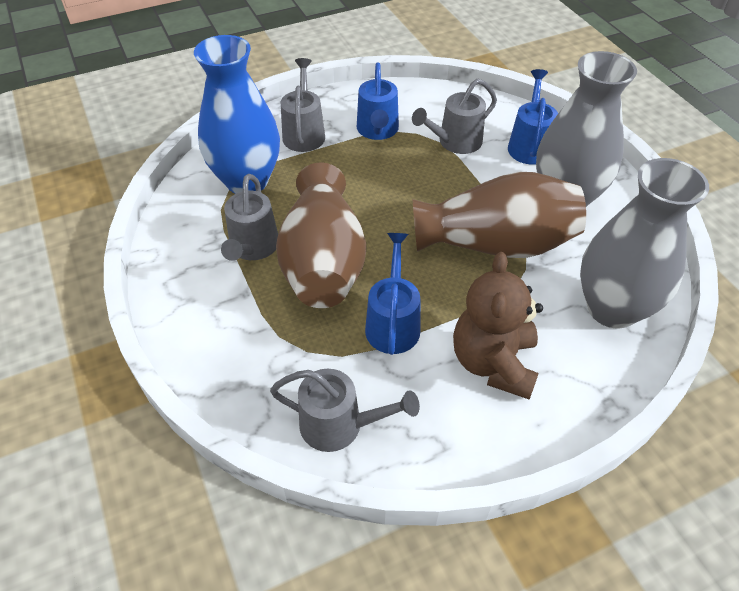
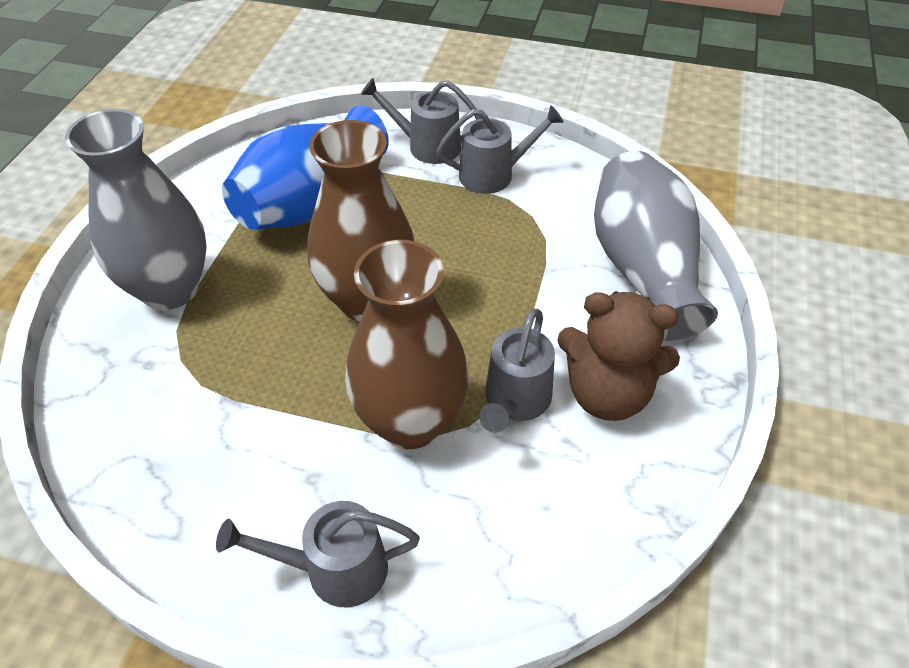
blue watering can: 3 -> 0

